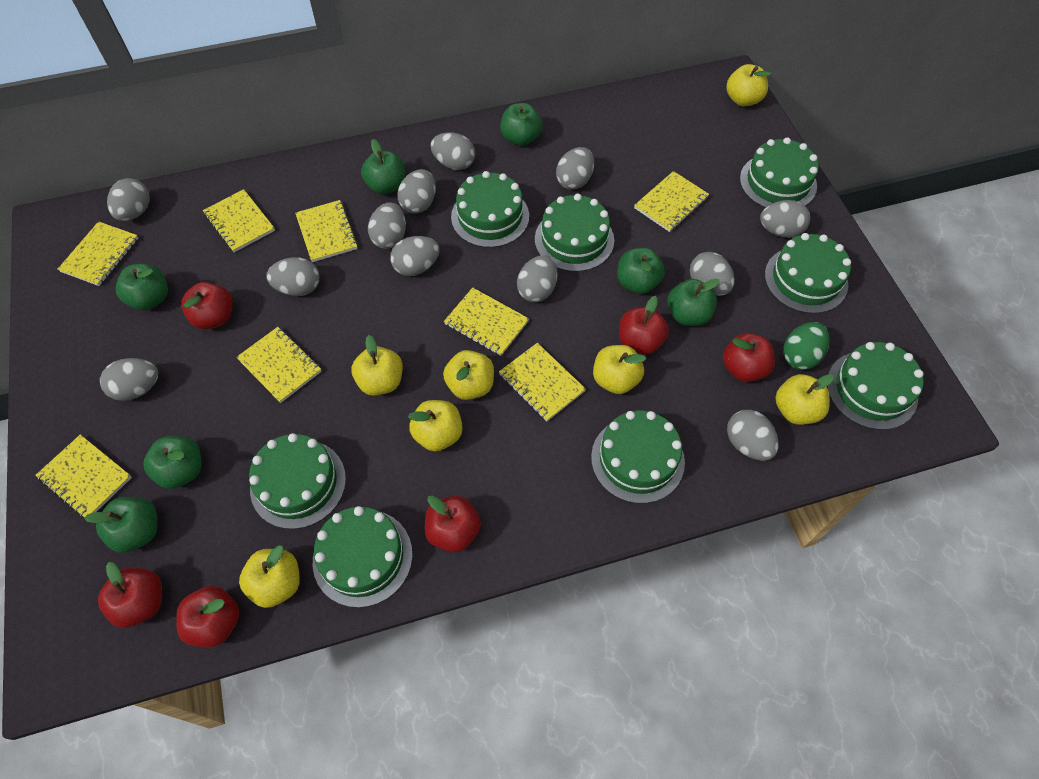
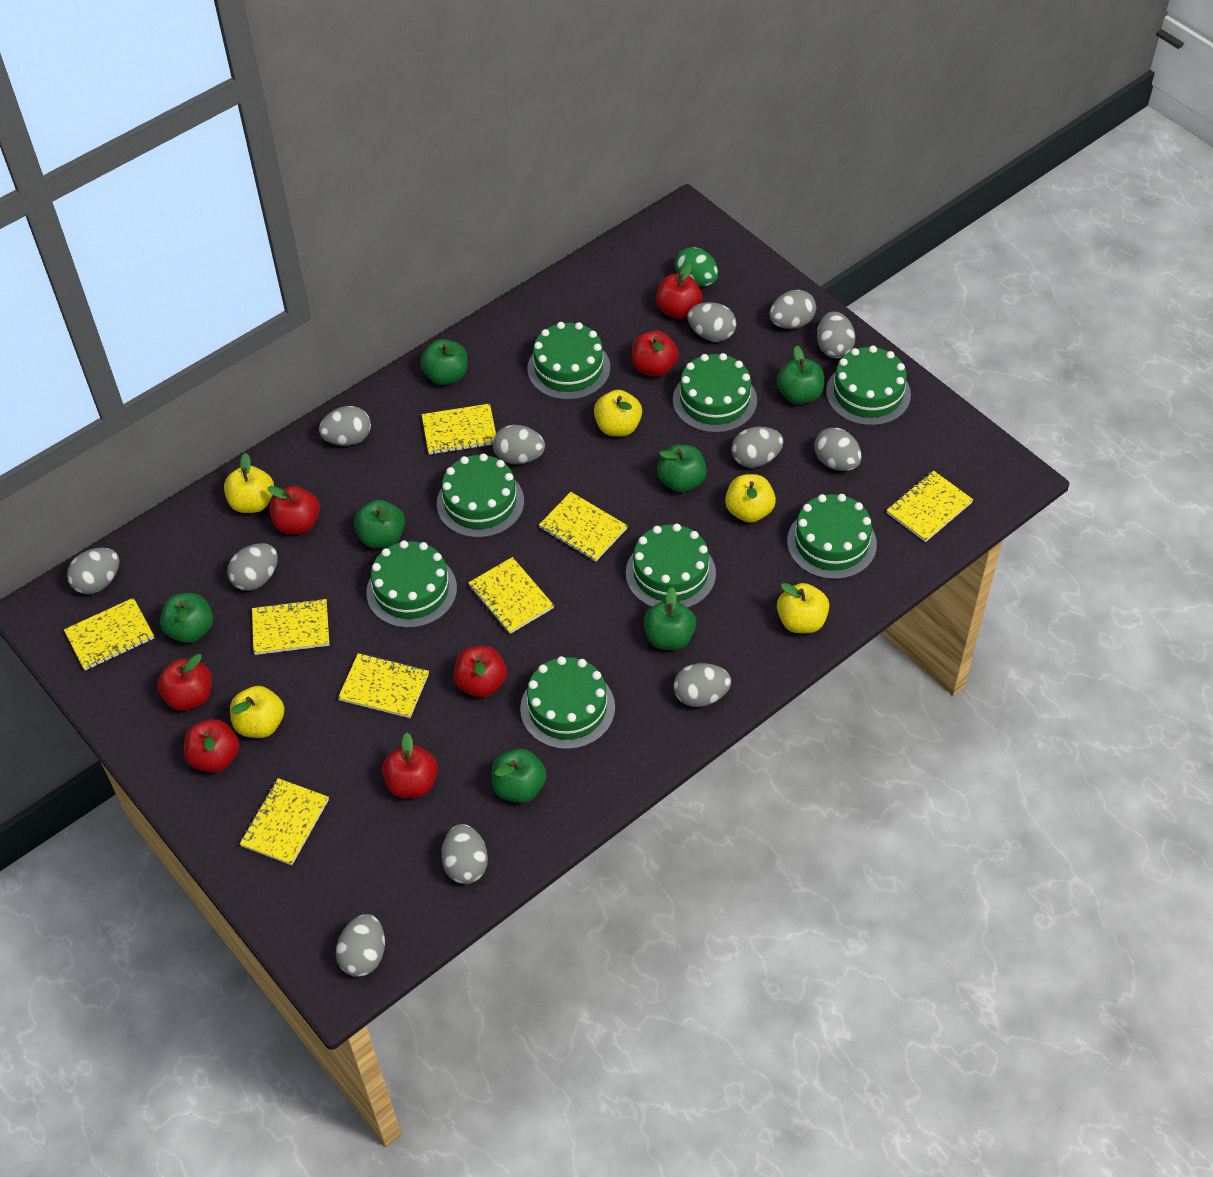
red apple: 6 -> 7
yellow apple: 7 -> 5

